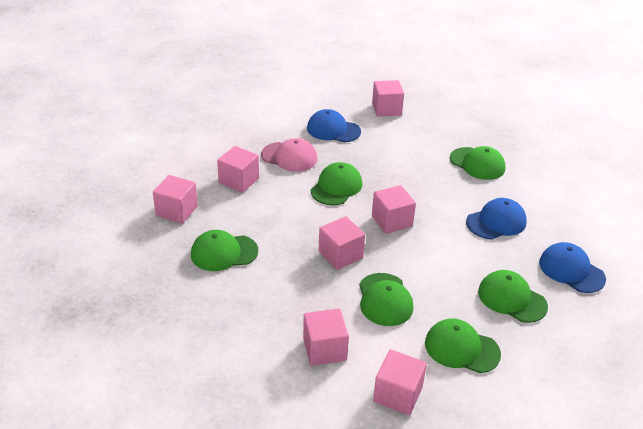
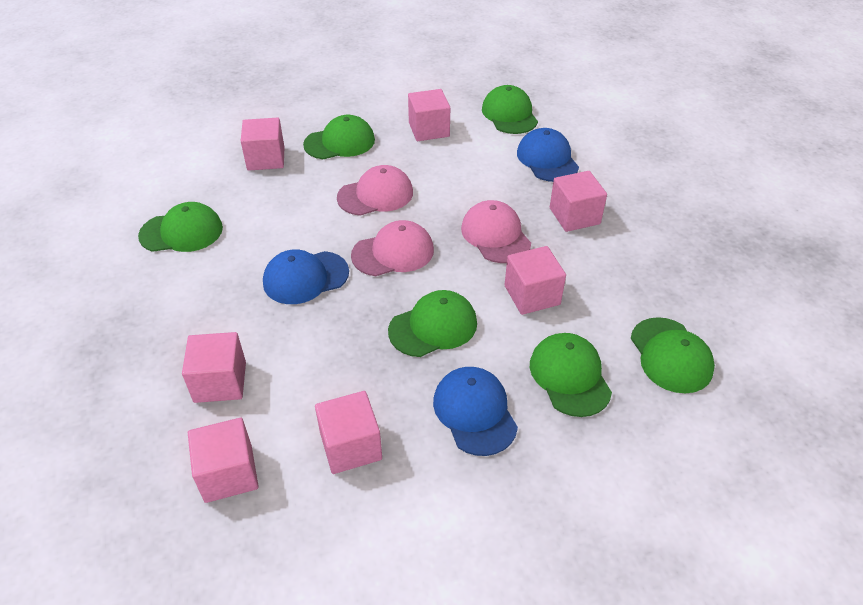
pink cap: 1 -> 3

